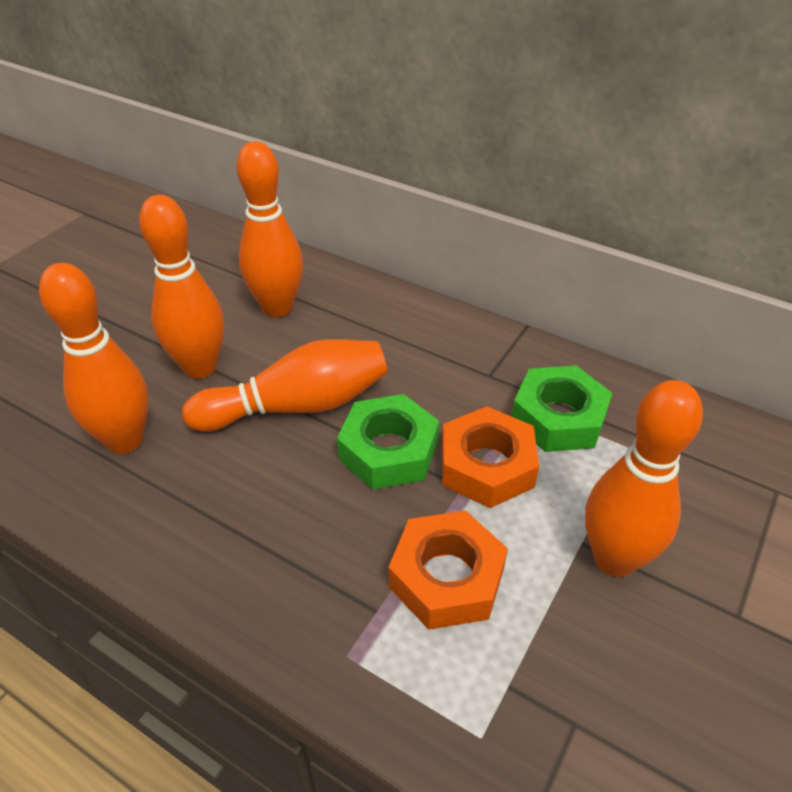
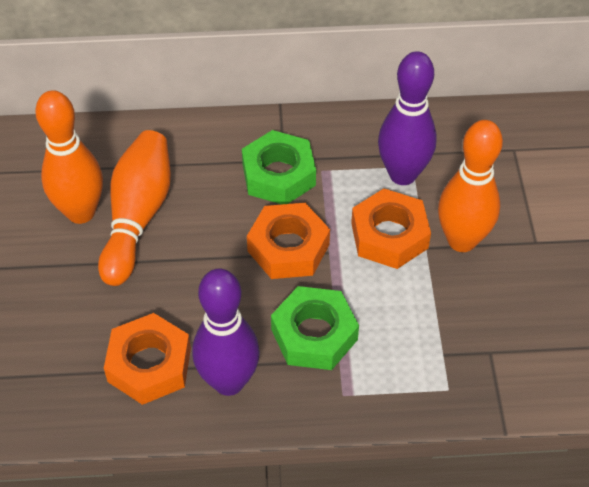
orange bowling pin: 5 -> 3
orange nut: 2 -> 3
purple bowling pin: 0 -> 2

